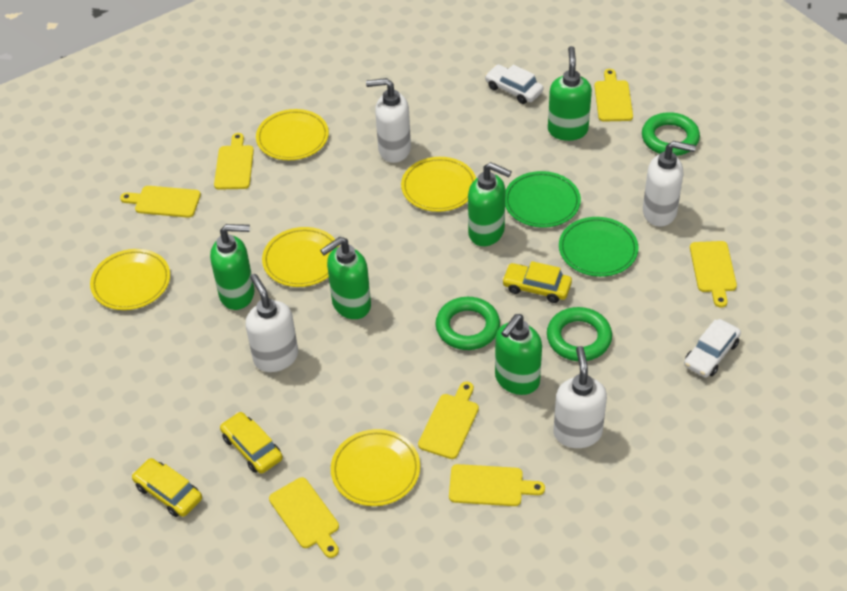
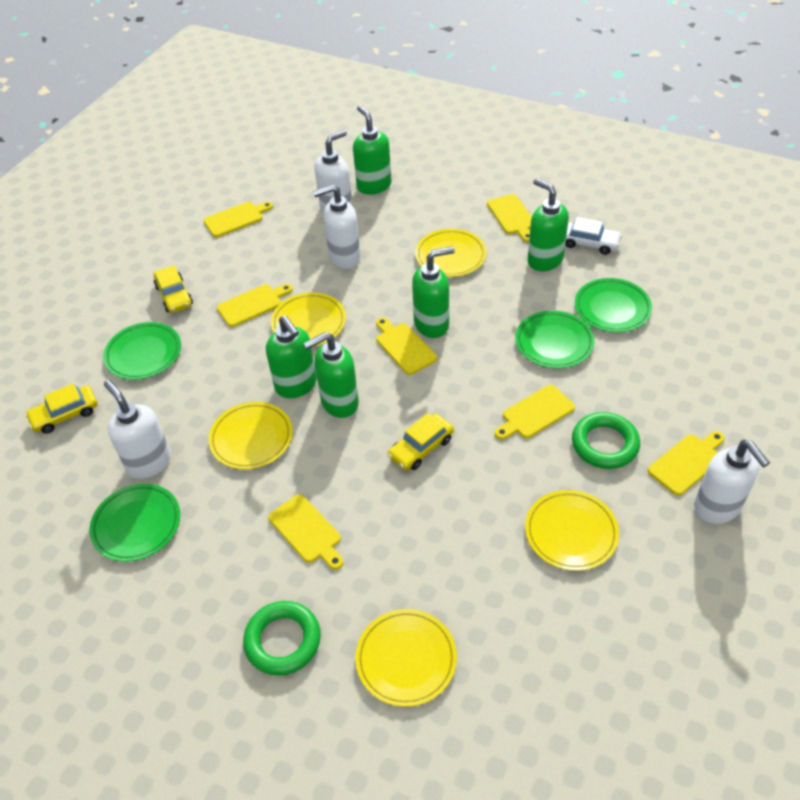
green plate: 2 -> 4
green ring: 3 -> 2
white car: 2 -> 1

